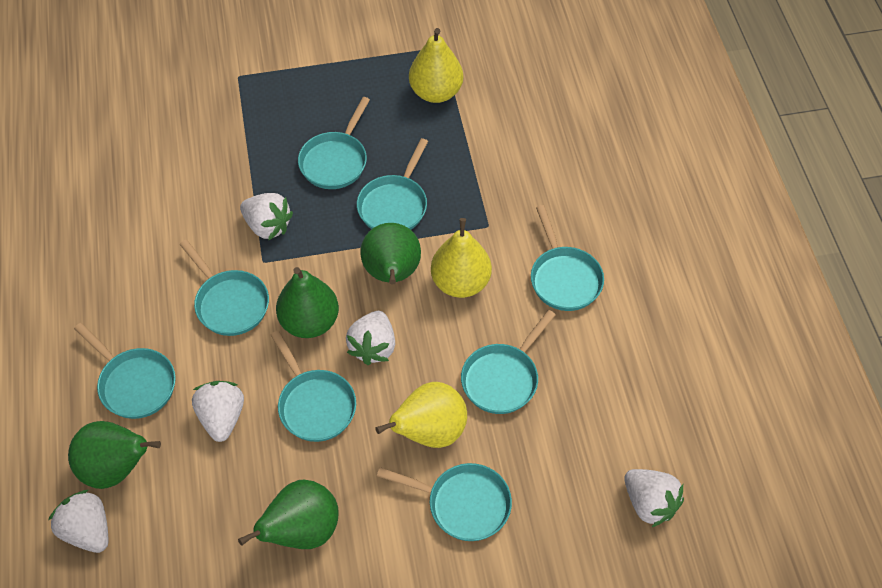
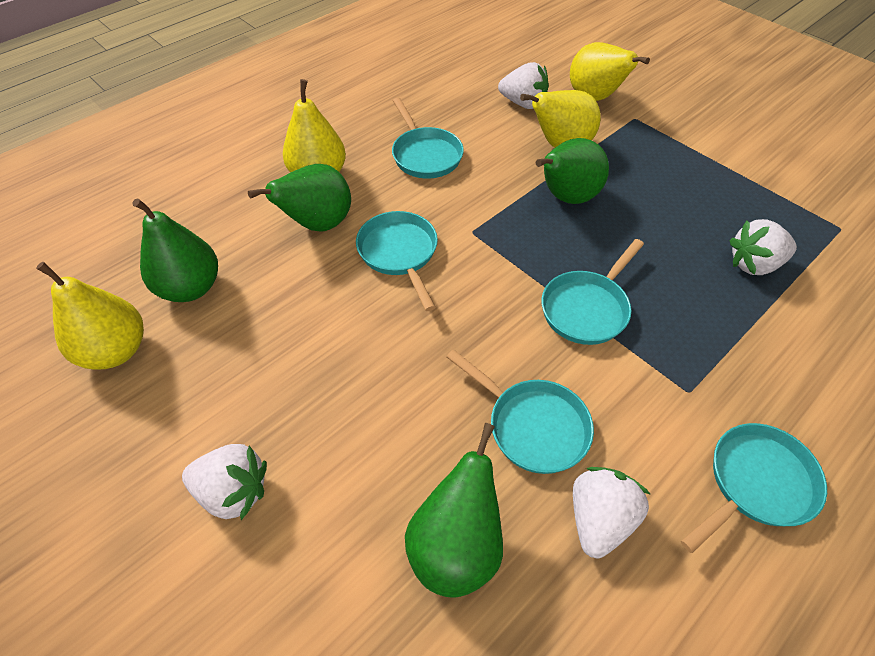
turquoise pan: 8 -> 5
white strawberry: 5 -> 4
yellow pear: 3 -> 4

